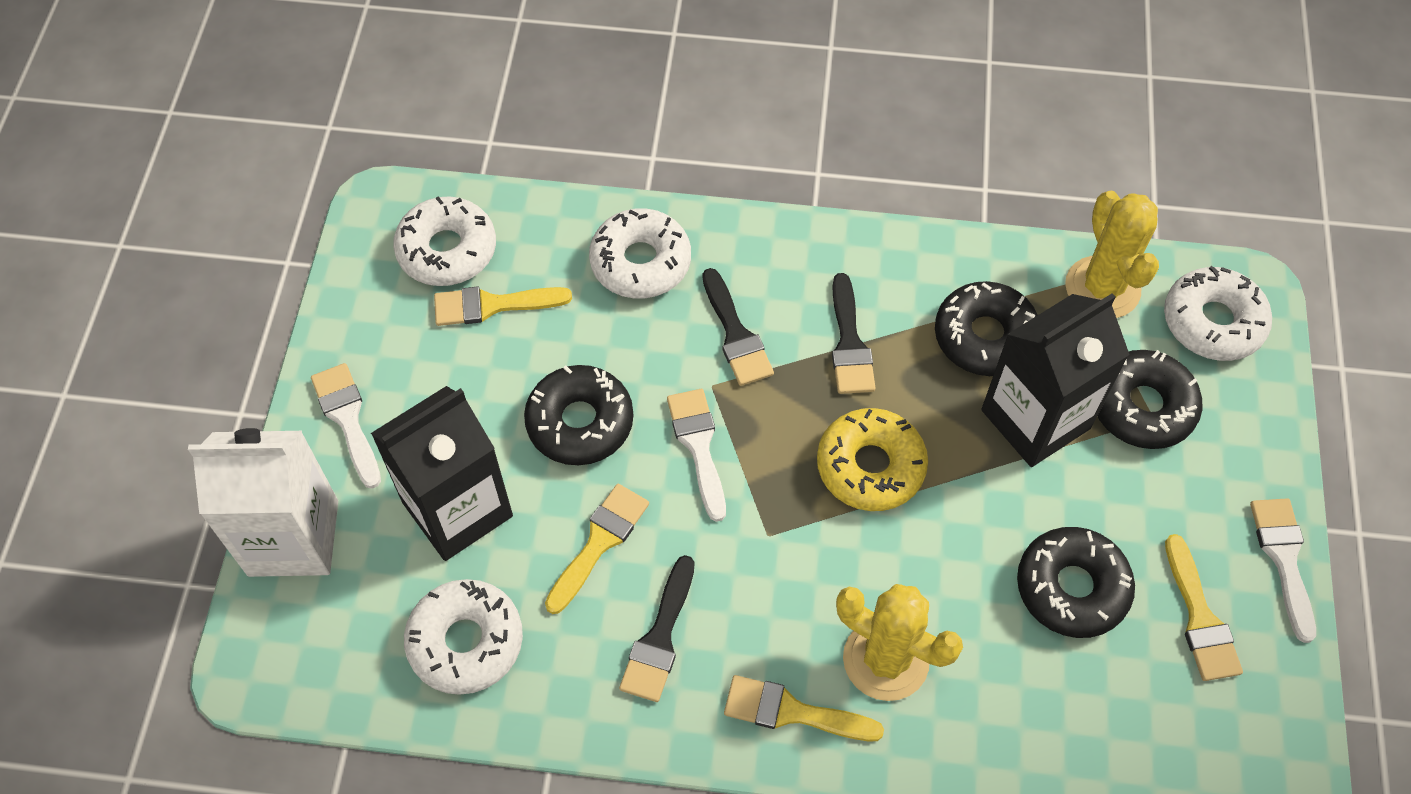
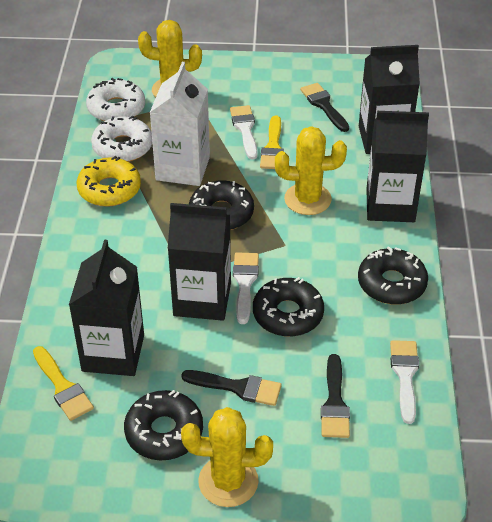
black carton: 2 -> 4
white donut: 4 -> 2
yellow brush: 4 -> 2
yellow cactus: 2 -> 3

